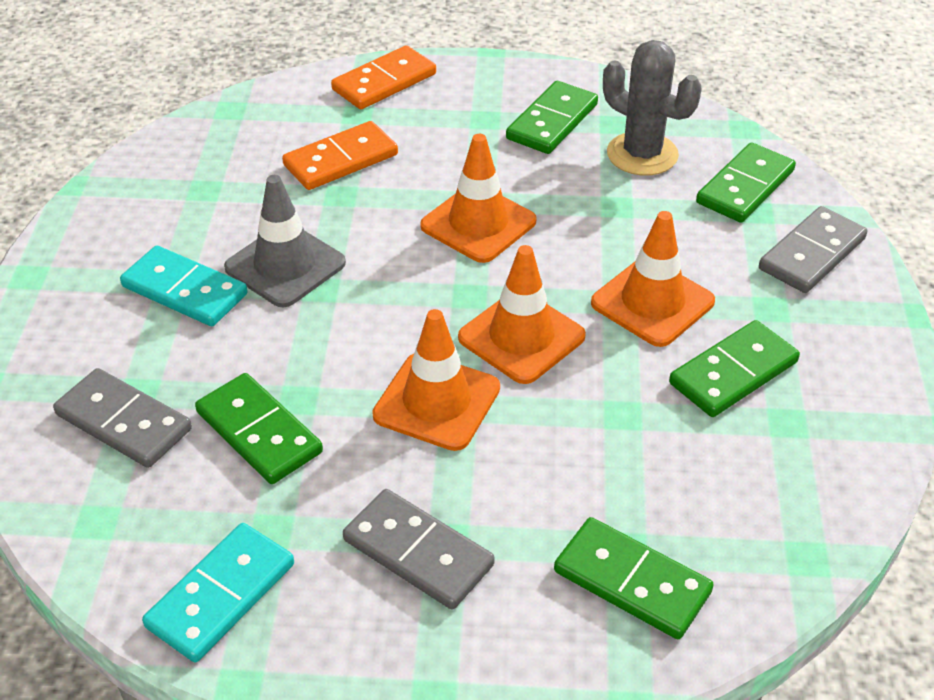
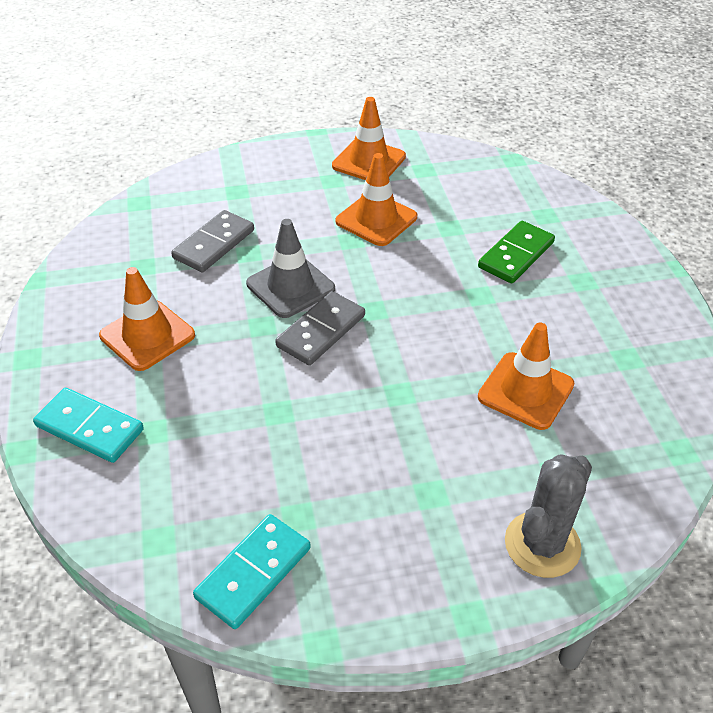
green domino: 5 -> 1
grey domino: 3 -> 2
orange domino: 2 -> 0

